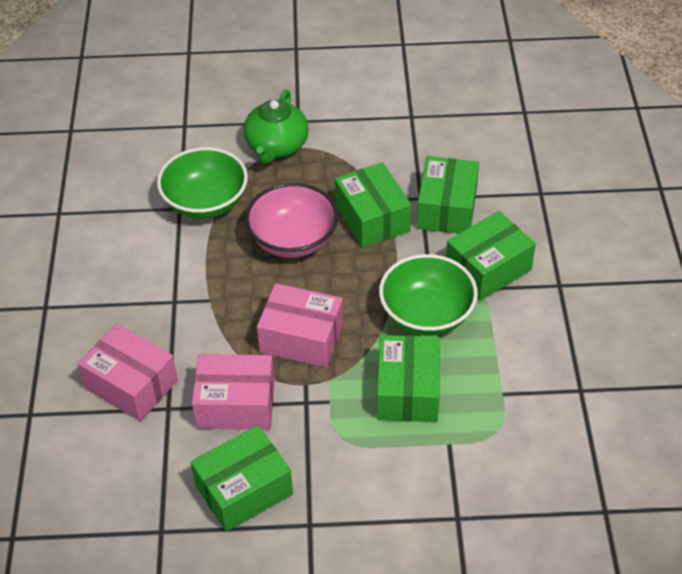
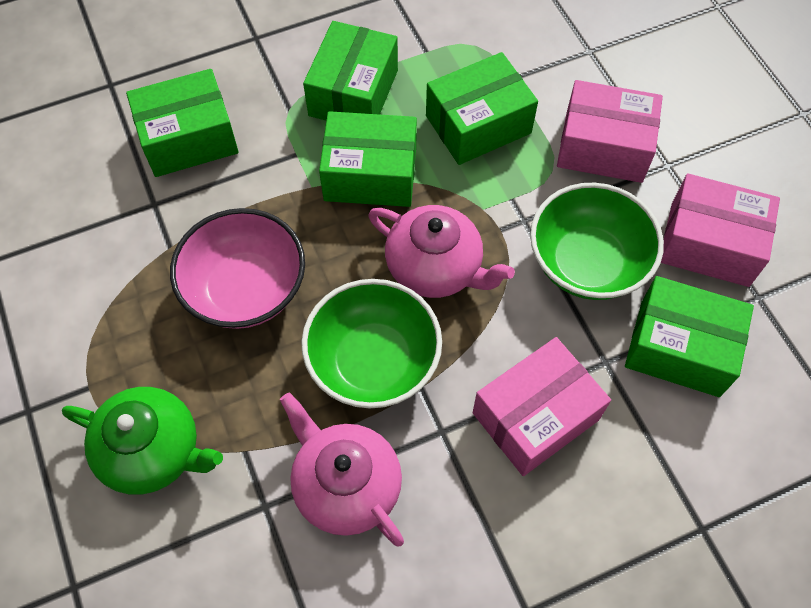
pink teapot: 0 -> 2

